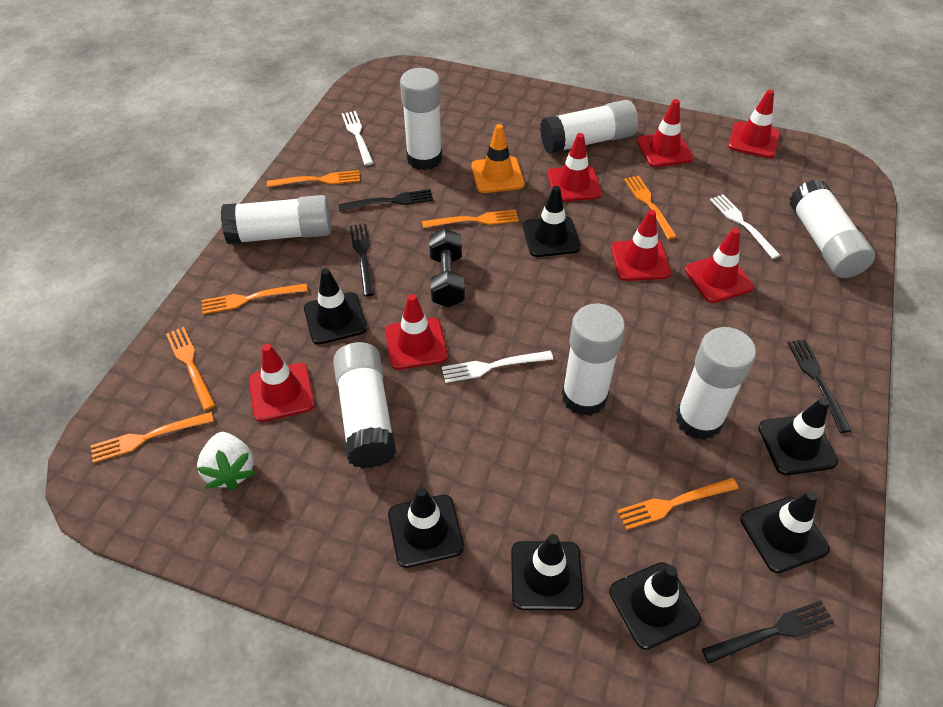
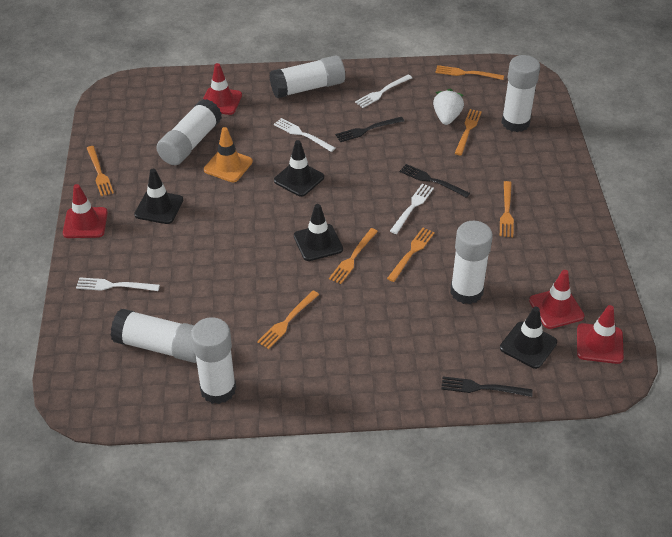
black dumbbell: 1 -> 0
black fork: 4 -> 3
black traffic cone: 7 -> 4
red traffic cone: 7 -> 4
white fork: 3 -> 4
white glue stick: 7 -> 6

